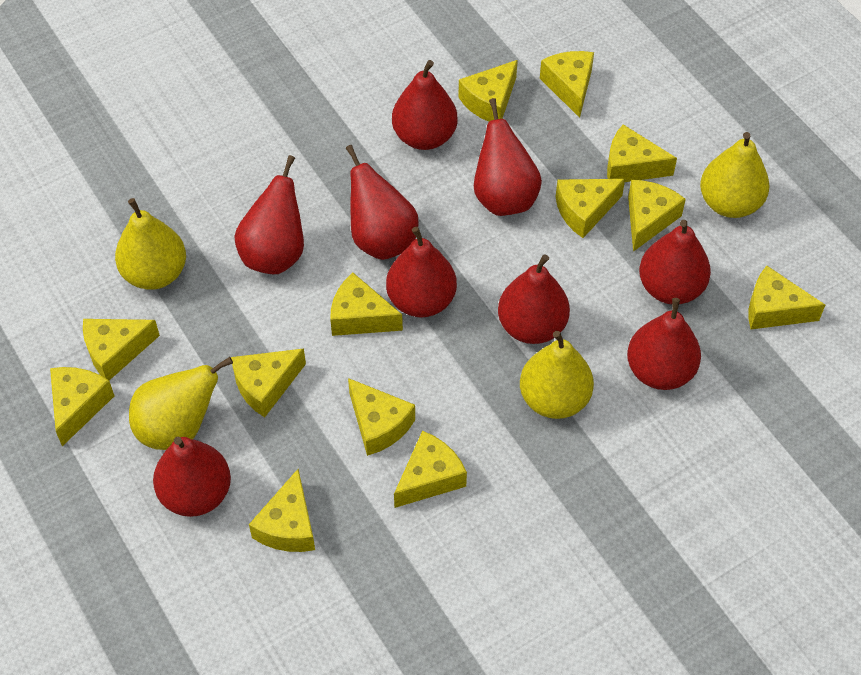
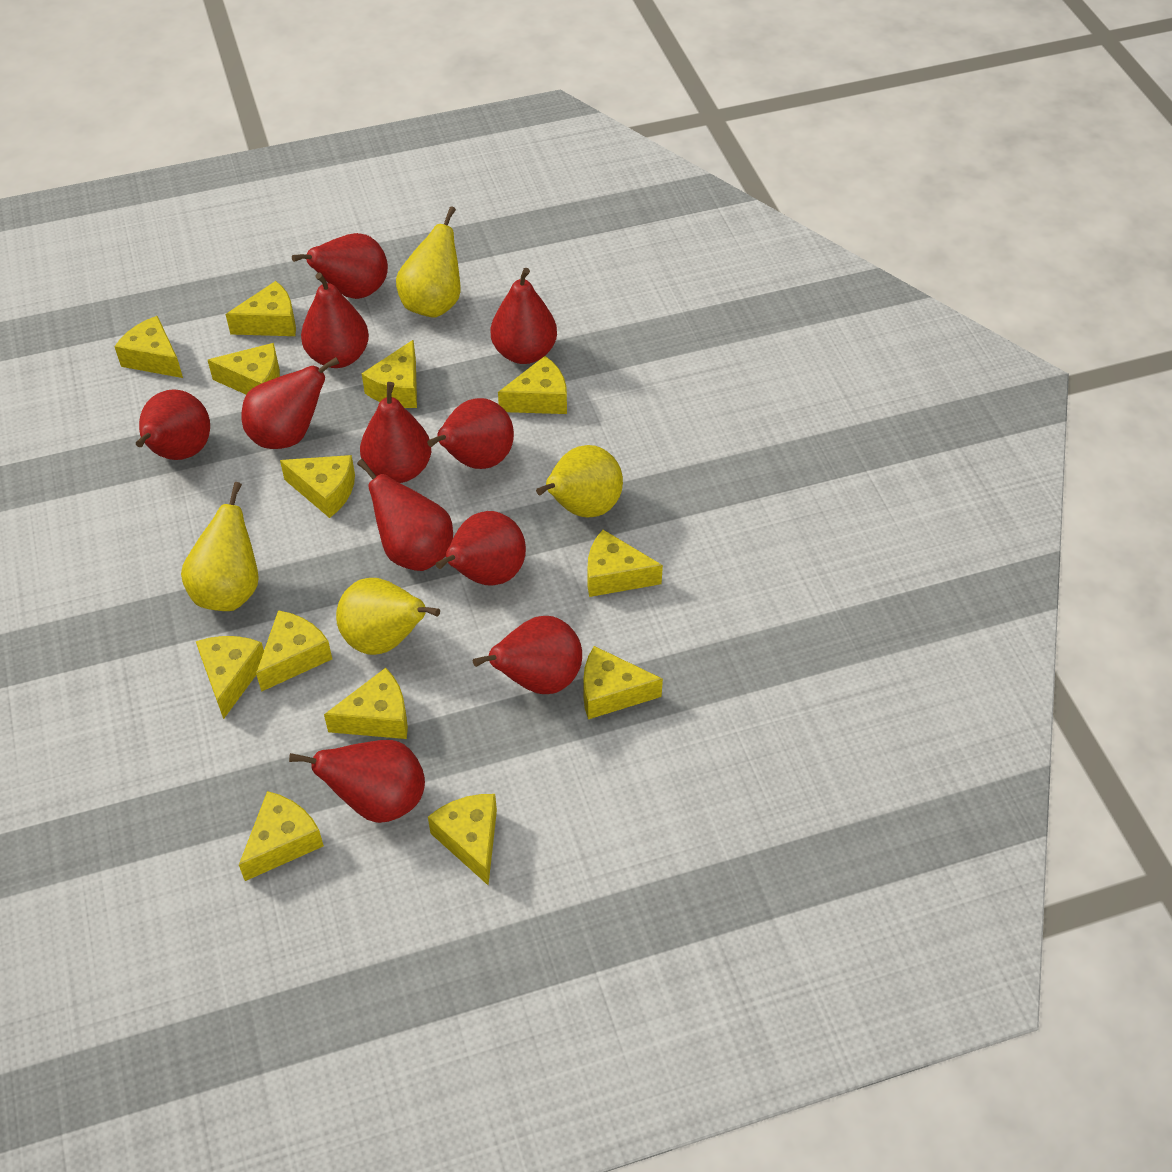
red pear: 9 -> 11

